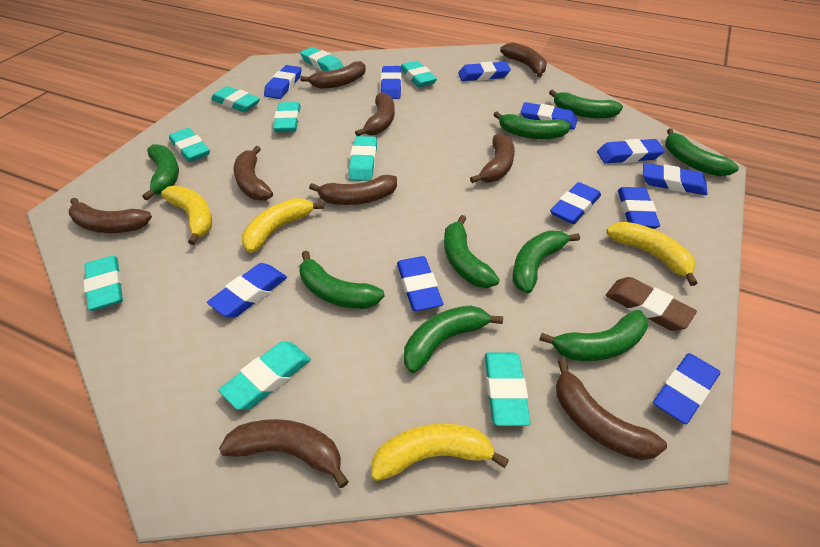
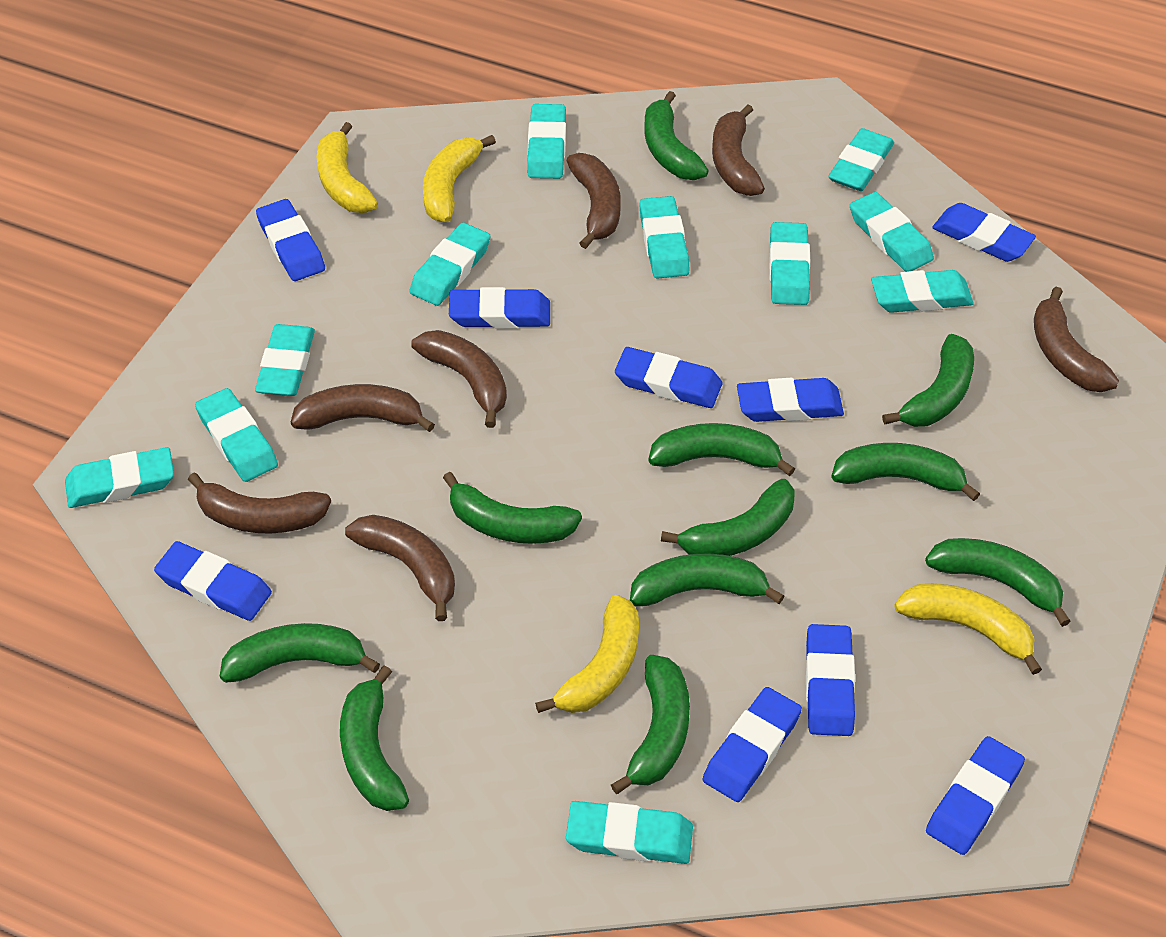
blue eraser: 11 -> 9
brown banana: 9 -> 7
brown eraser: 1 -> 0
green banana: 9 -> 11
turquoise eraser: 9 -> 11

